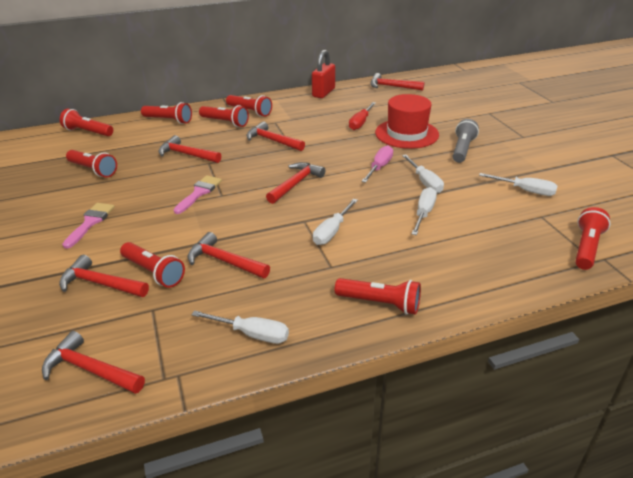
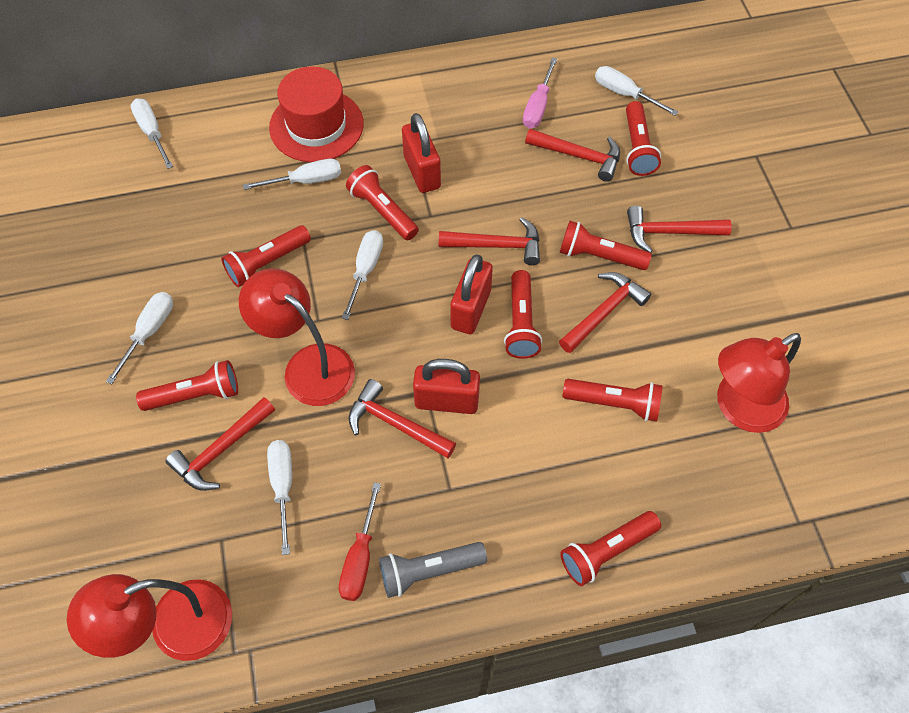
pink brush: 2 -> 0
red hammer: 7 -> 6
red lamp: 0 -> 3
red padlock: 1 -> 3
white screwdriver: 5 -> 6

